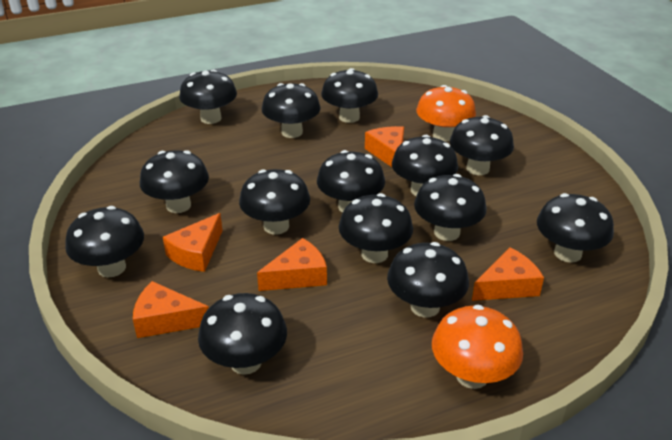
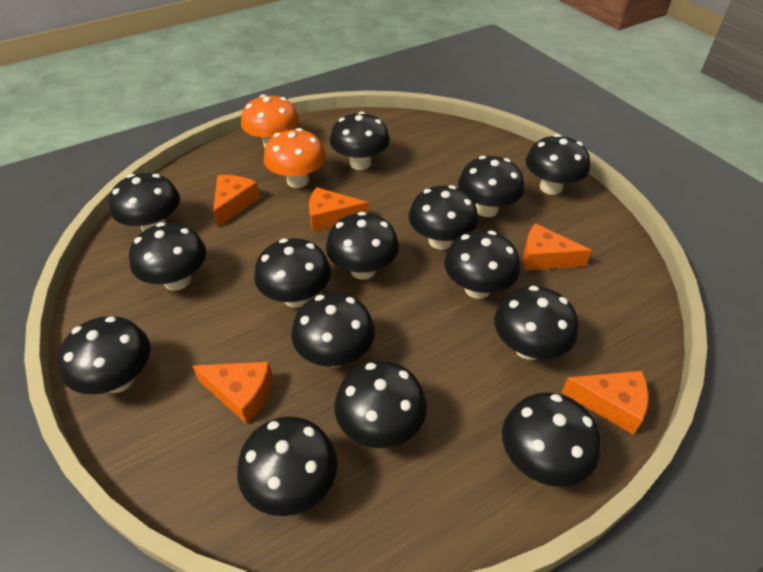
black mushroom: 14 -> 15

